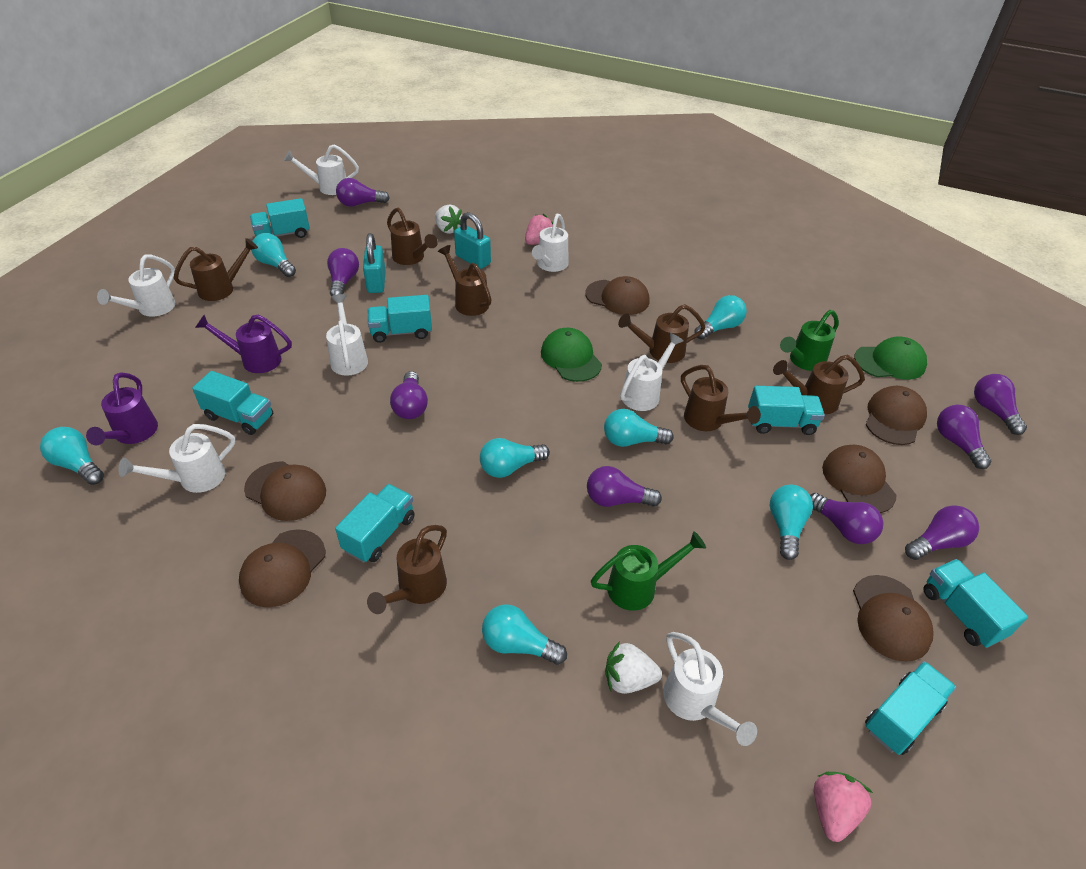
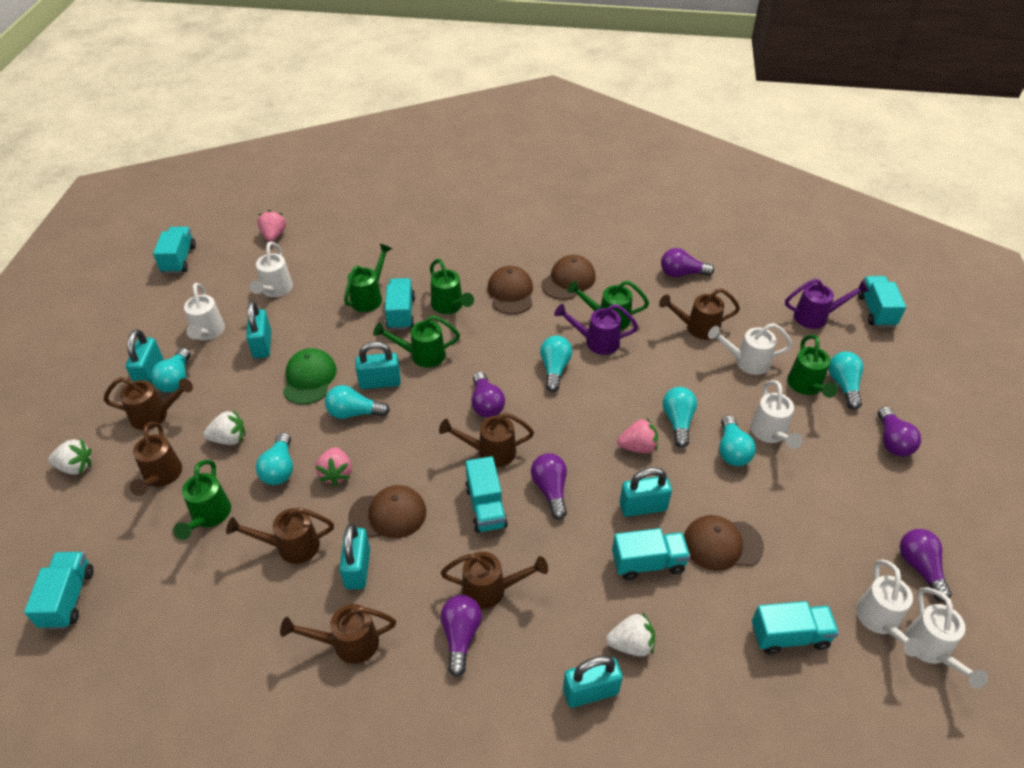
brown cap: 6 -> 4
green cap: 2 -> 1
green watering can: 2 -> 6
pink strawberry: 2 -> 3
purple light bulb: 8 -> 6
turquoise padlock: 2 -> 6
white strawberry: 2 -> 3
white watering can: 7 -> 6

